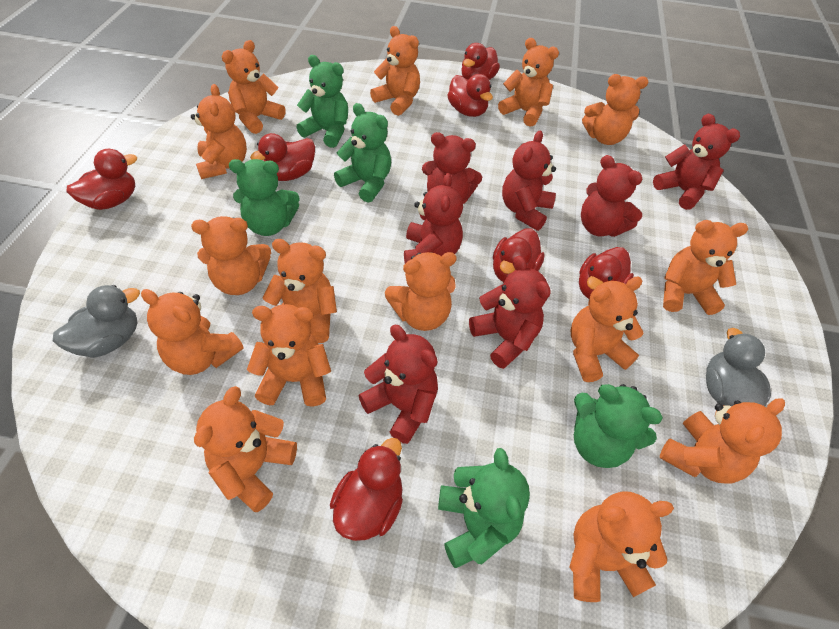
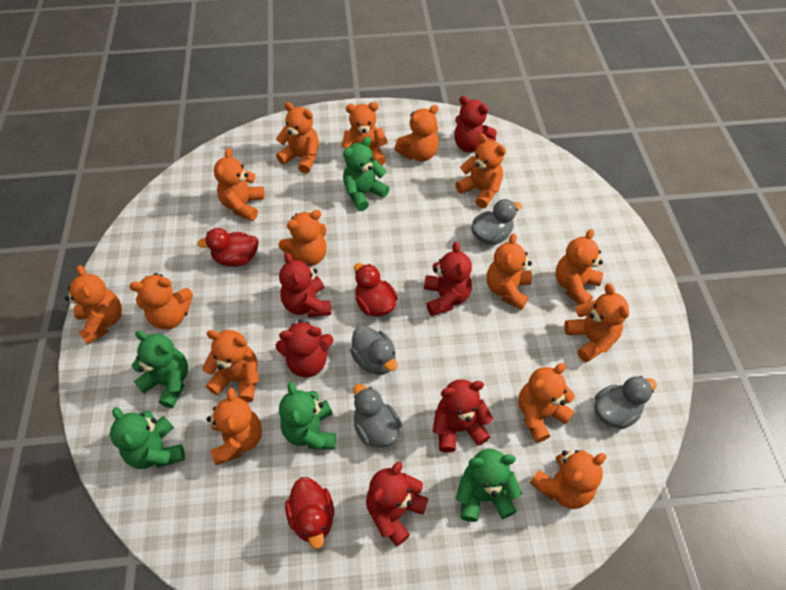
grey duck: 2 -> 4
red duck: 7 -> 3
red teddy bear: 7 -> 6

